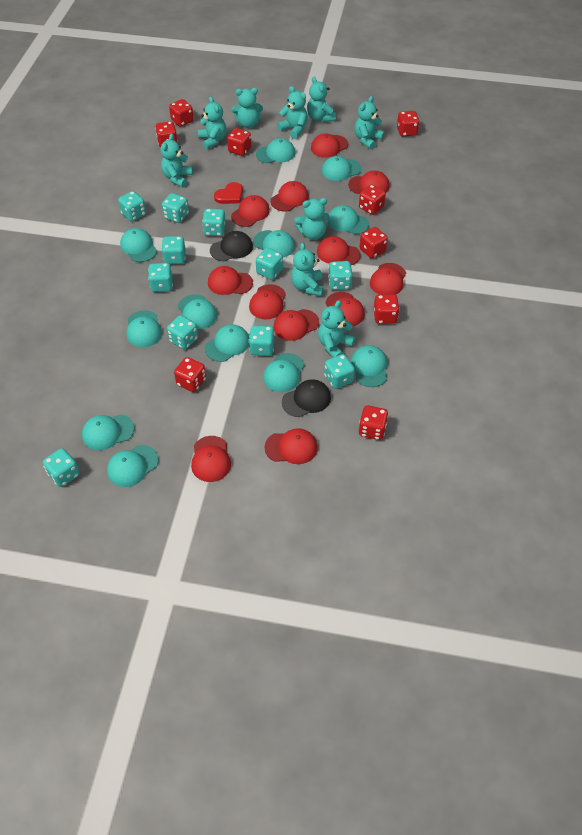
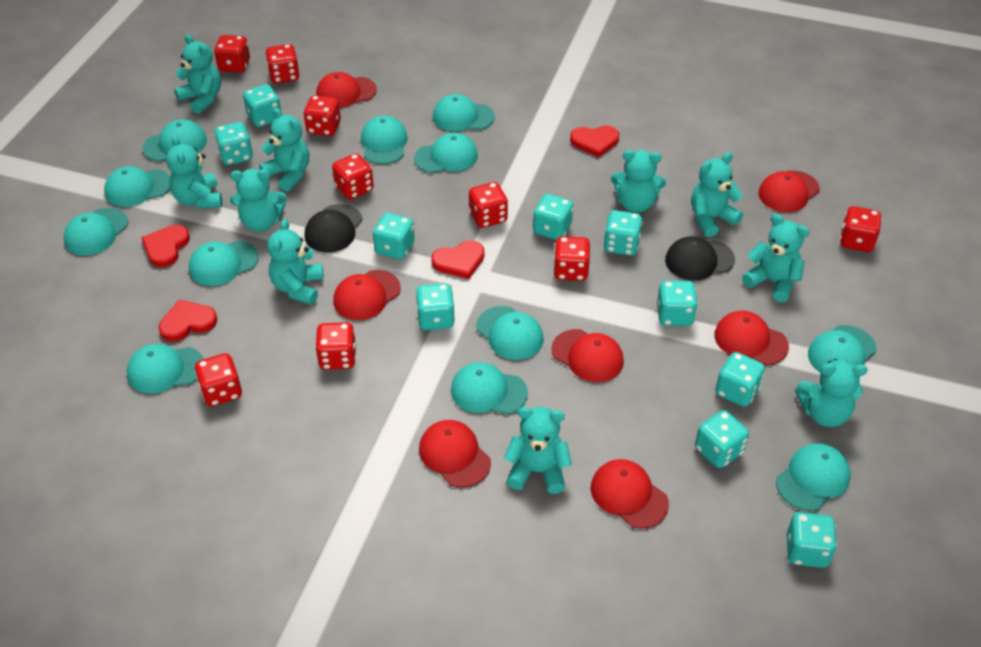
red cap: 12 -> 7
red heart: 1 -> 4
turquoise dice: 11 -> 10
turquoise teddy bear: 9 -> 10

